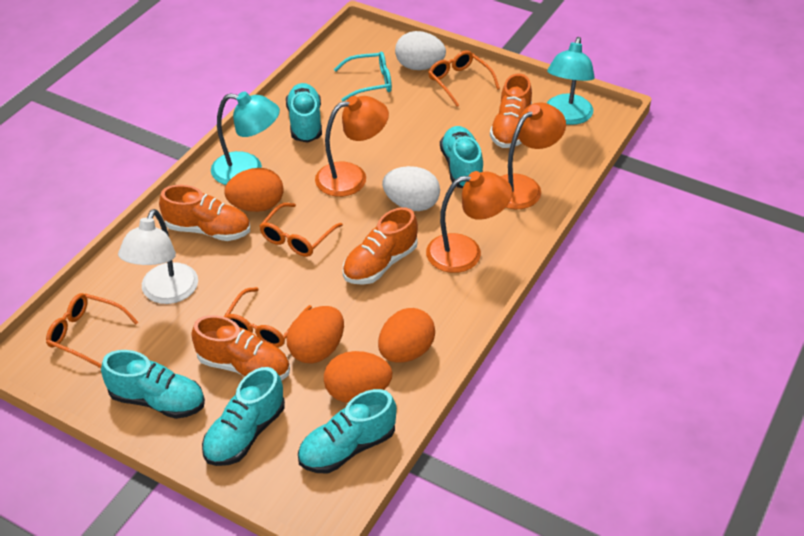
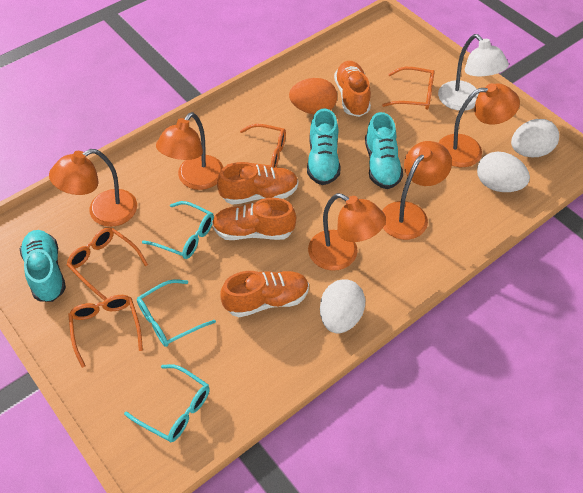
orange egg: 4 -> 1
orange lamp: 3 -> 5
turquoise glasses: 1 -> 3
turquoise lamp: 2 -> 0
turquoise shoe: 5 -> 3
white egg: 2 -> 3

